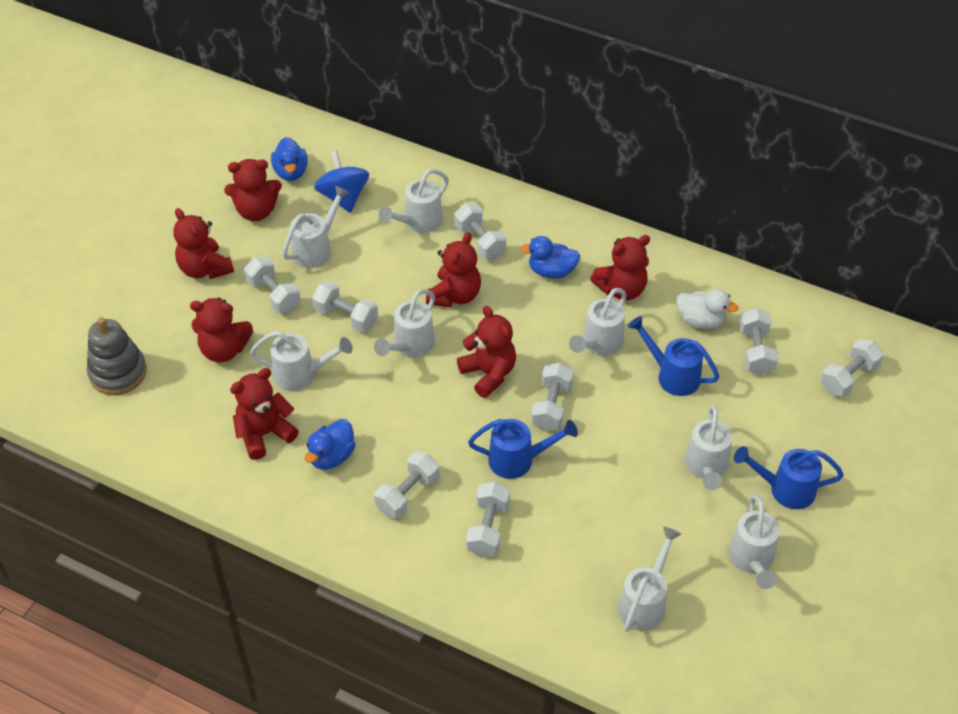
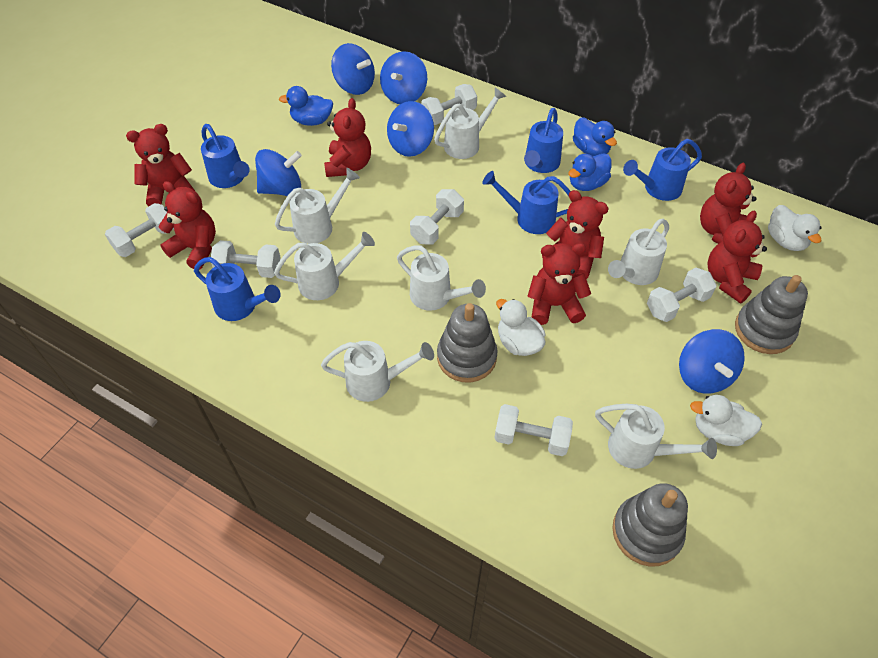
blue spinning top: 1 -> 5
blue watering can: 3 -> 5
grey stacking toy: 1 -> 3
white duck: 1 -> 3
white dumbbell: 8 -> 6
white watering can: 8 -> 7

